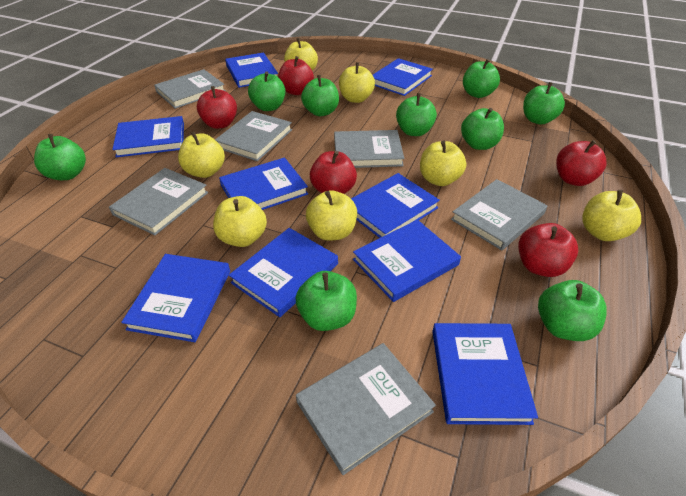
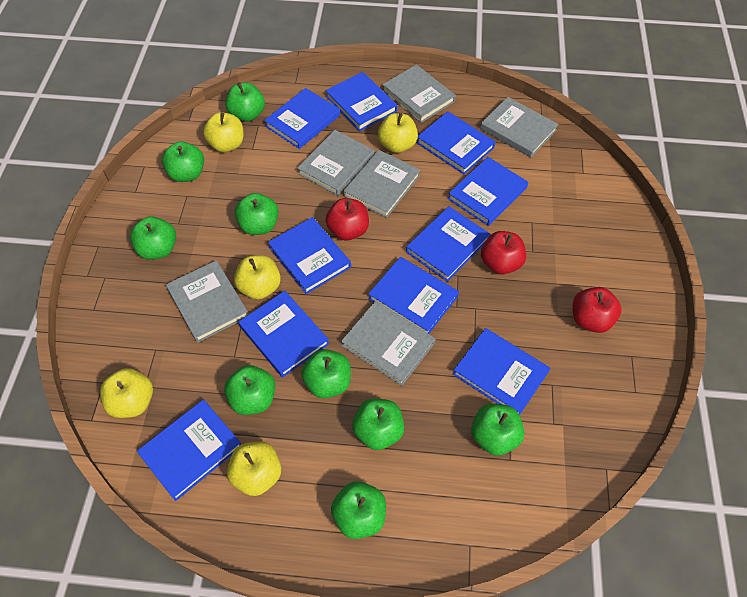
blue book: 9 -> 10
red apple: 5 -> 3
yellow apple: 7 -> 5

